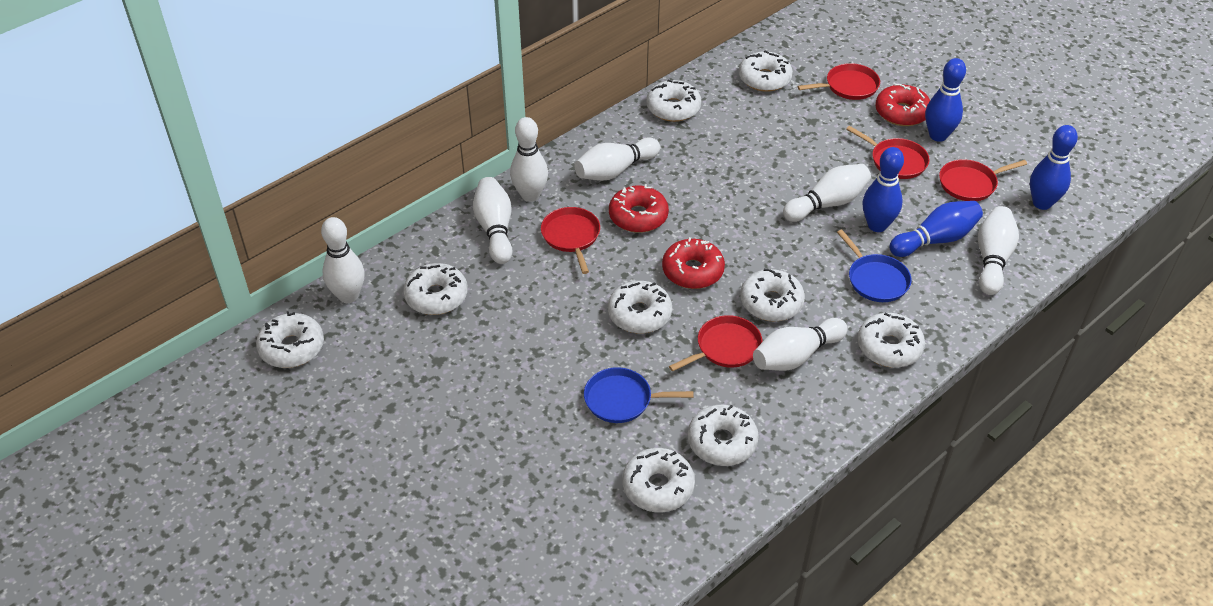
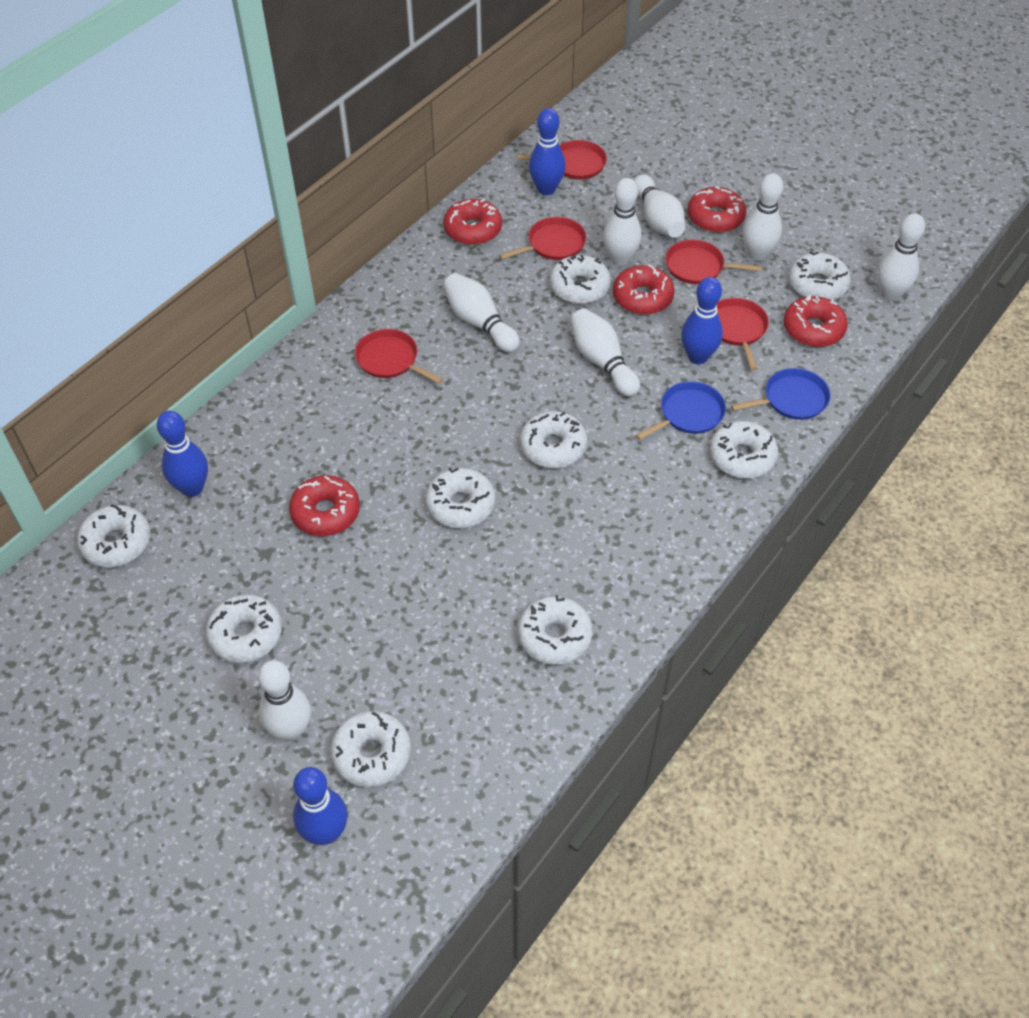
red donut: 3 -> 5

